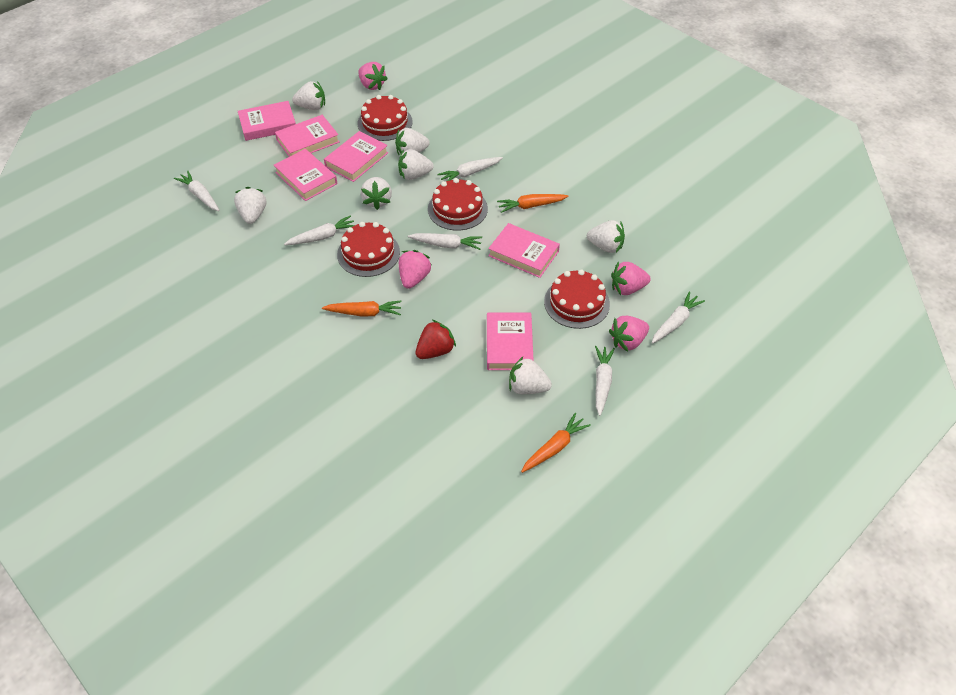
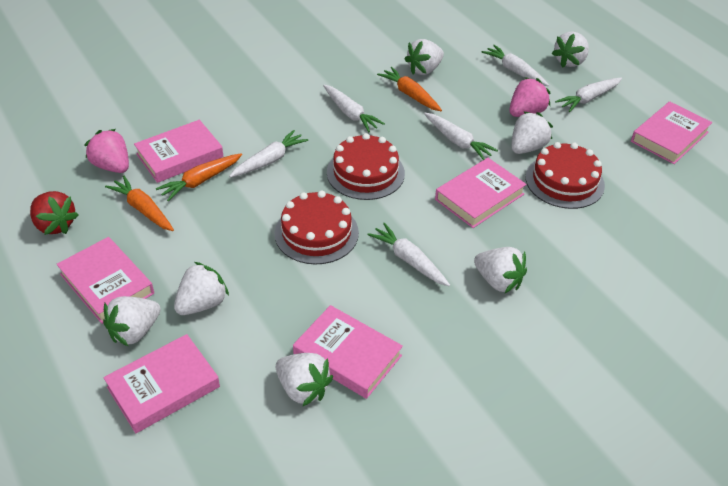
pink strawberry: 4 -> 2
red cake: 4 -> 3

